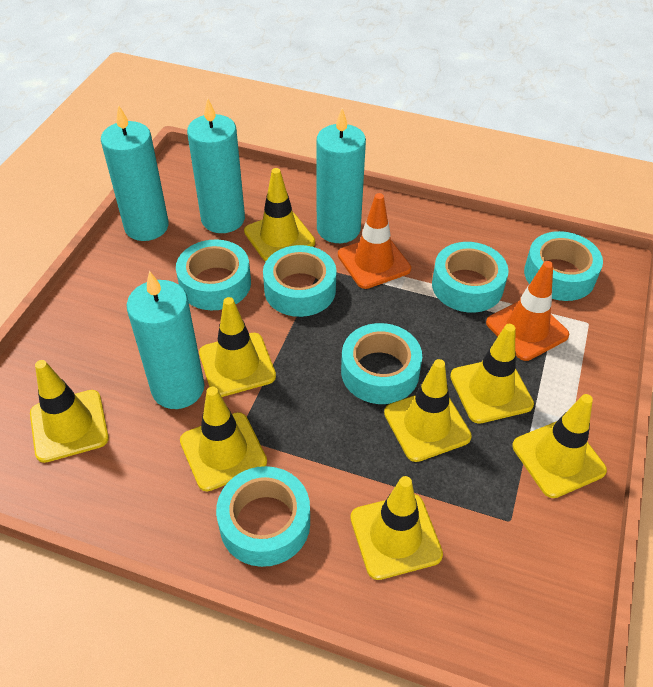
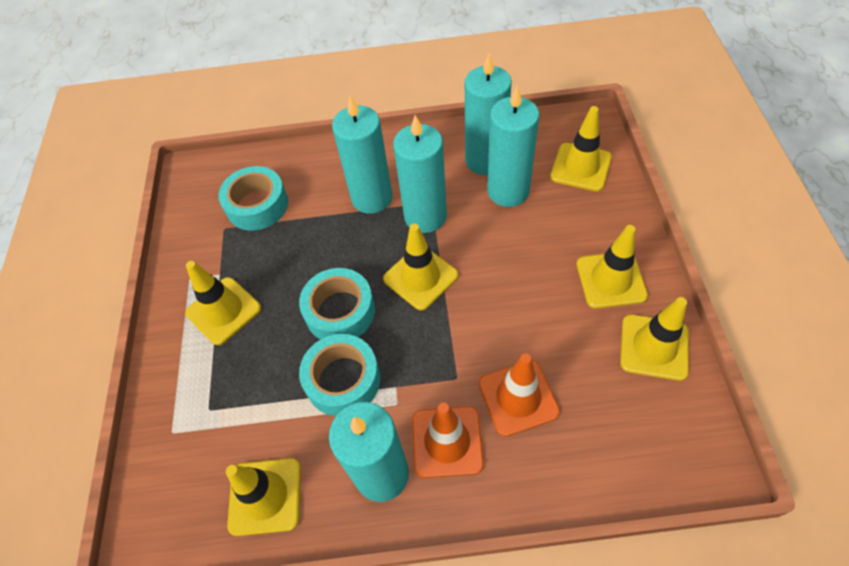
turquoise candle: 4 -> 5
turquoise tape: 6 -> 3
yellow traffic cone: 8 -> 6

